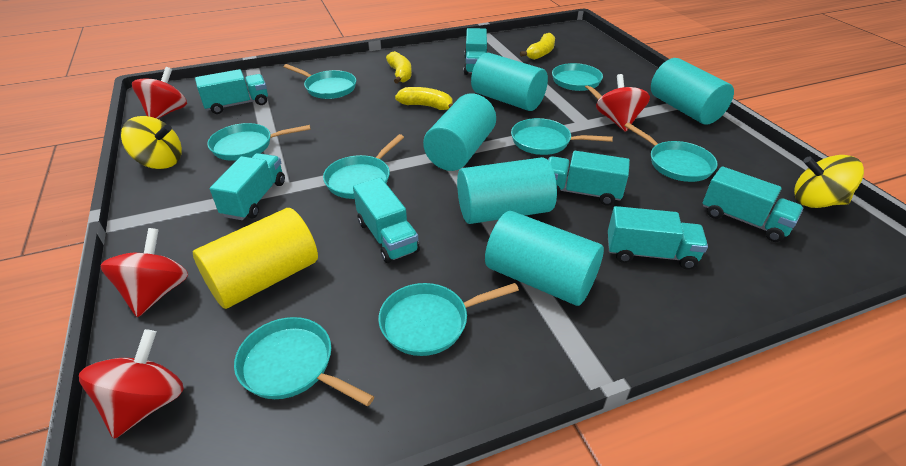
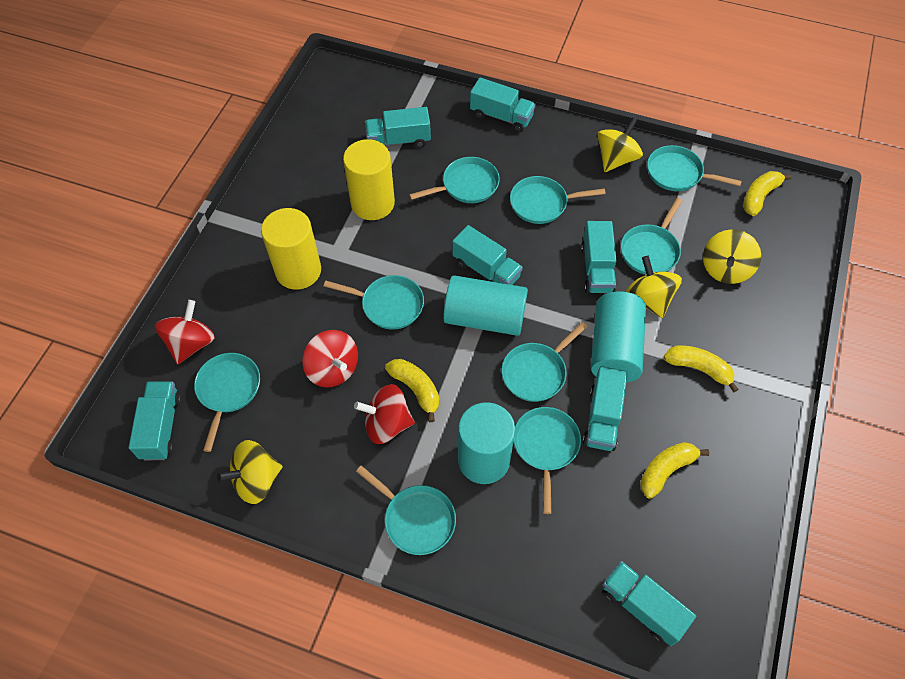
red spinning top: 4 -> 3
turquoise cylinder: 5 -> 3
turquoise pan: 8 -> 9
yellow banana: 3 -> 4
yellow cylinder: 1 -> 2
yellow spinning top: 2 -> 4

